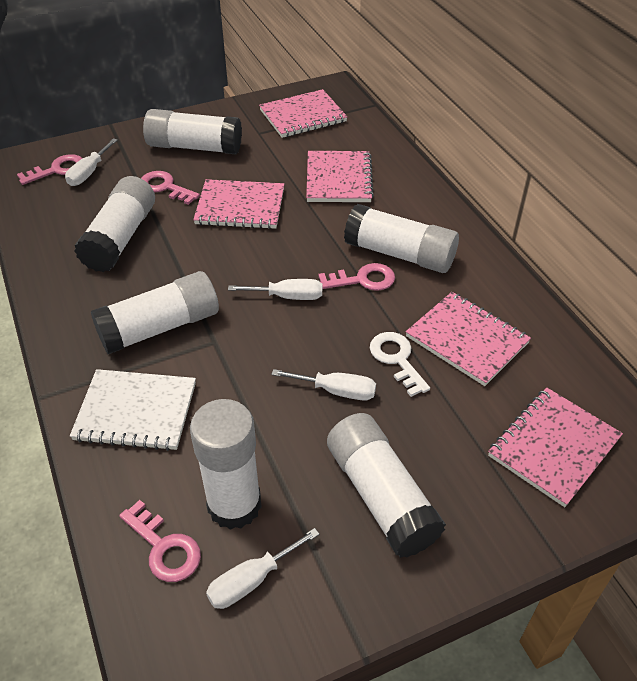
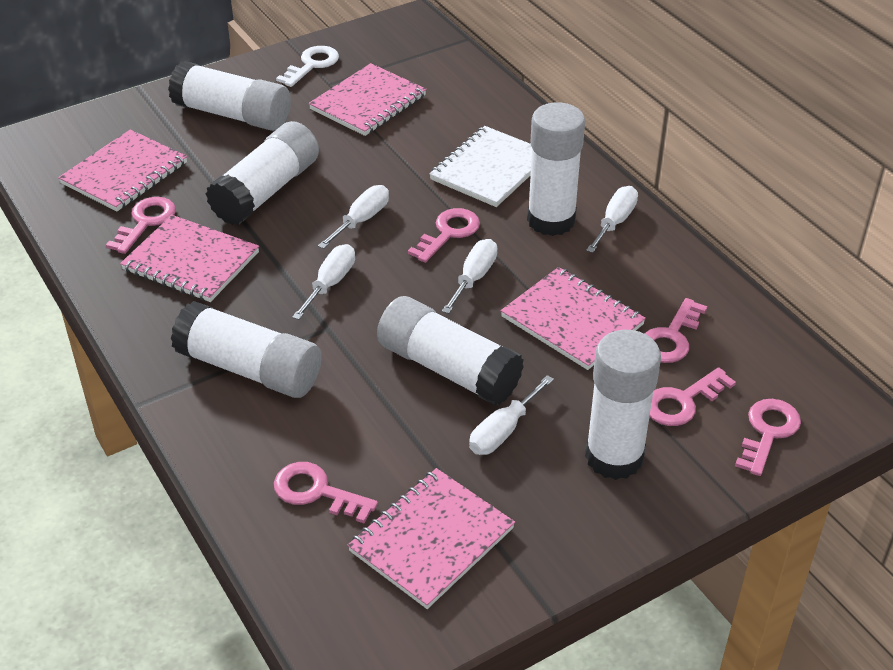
pink key: 4 -> 6
white screwdriver: 4 -> 5

